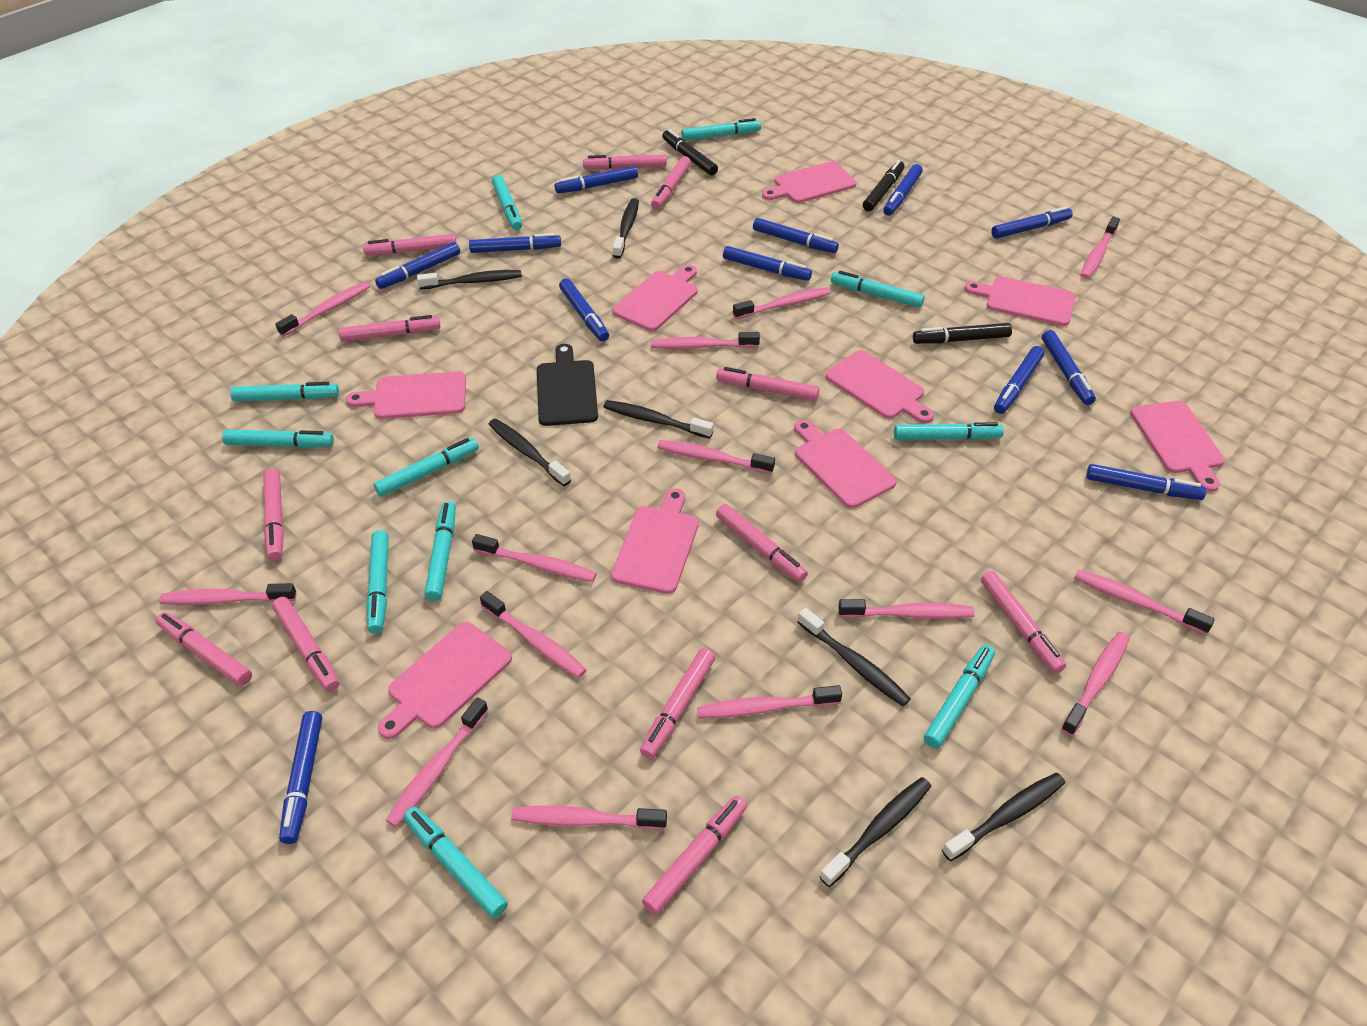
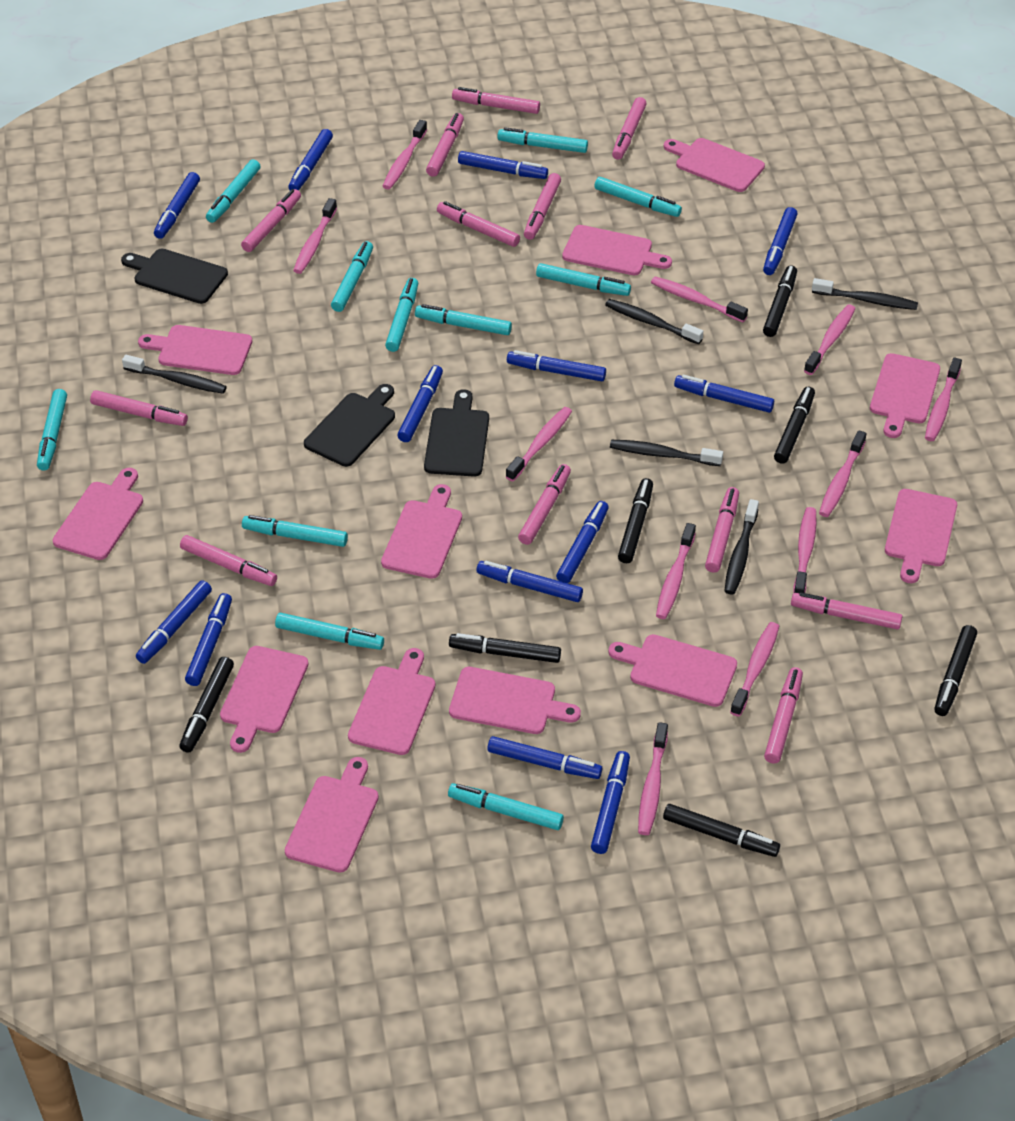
black cutting board: 1 -> 3
black marker: 3 -> 7
black toothbrush: 7 -> 5
blue marker: 12 -> 13
pink cutting board: 9 -> 12
pink toothbrush: 14 -> 11

